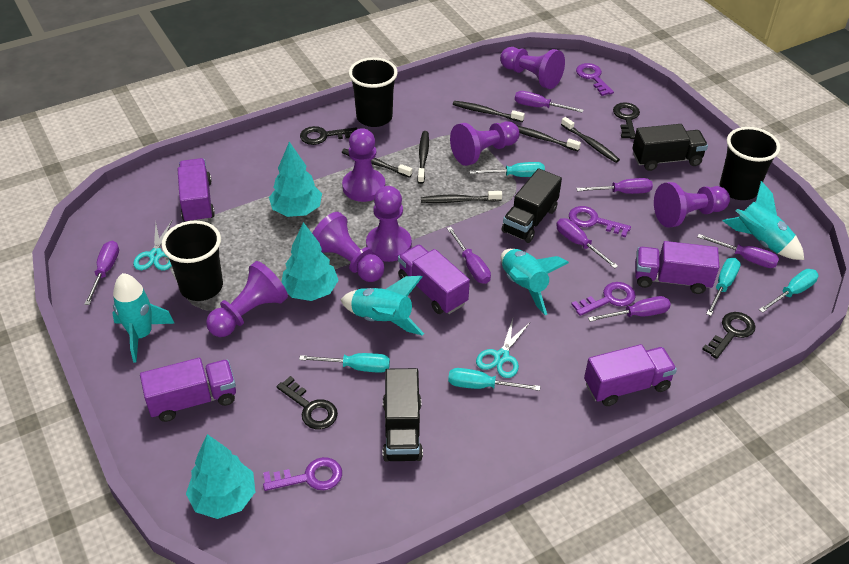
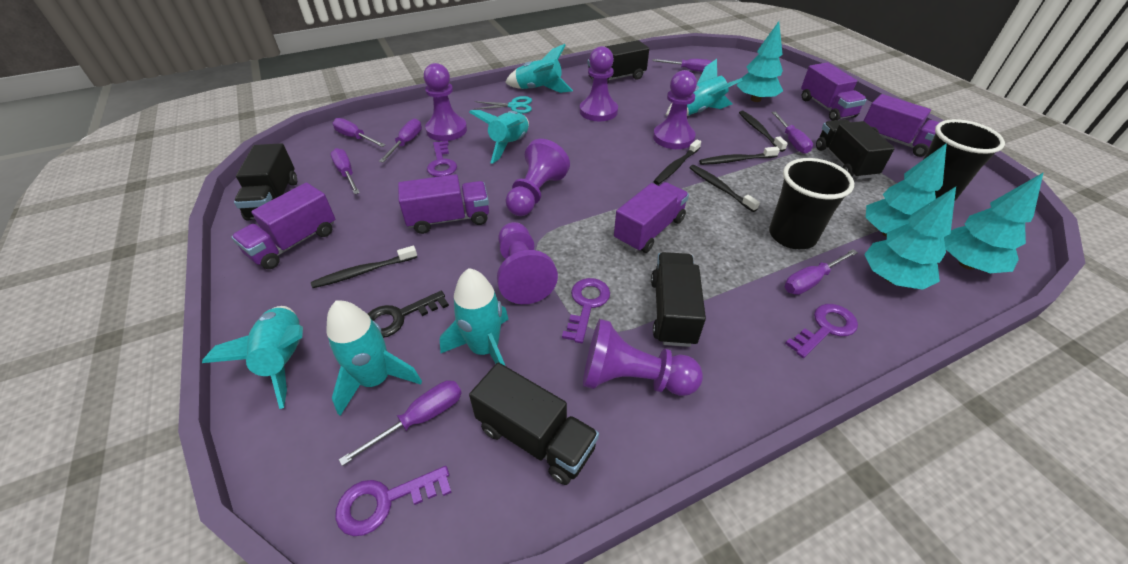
black cup: 3 -> 2
black key: 4 -> 1
black toothbrush: 6 -> 5
black truck: 3 -> 5
purple pawn: 7 -> 6
turquoise rocket: 4 -> 6
turquoise scissors: 2 -> 1
turquoise screwdriver: 5 -> 0
turquoise tree: 3 -> 4

